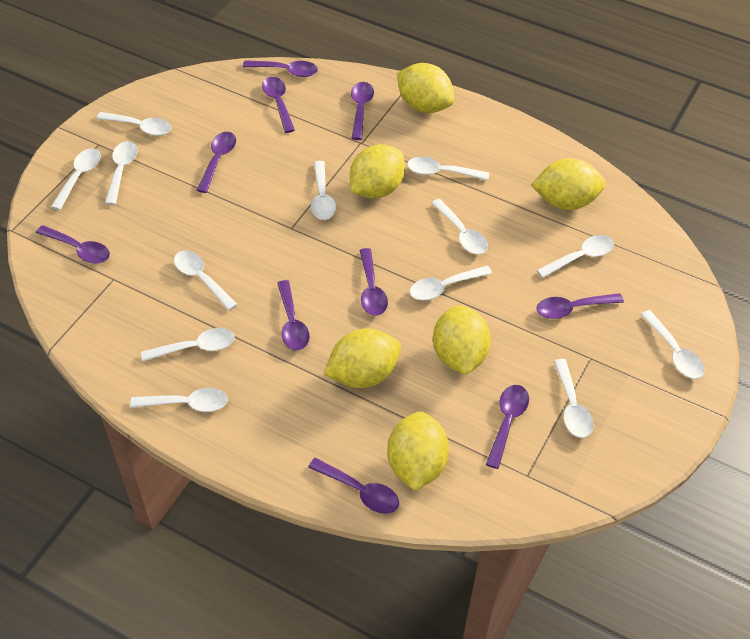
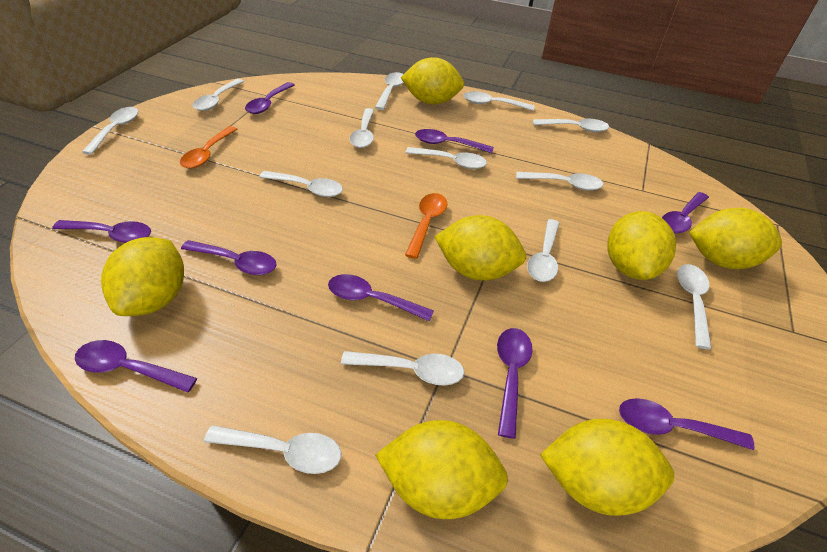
orange spoon: 0 -> 2
purple spoon: 10 -> 9
yellow lemon: 6 -> 7

